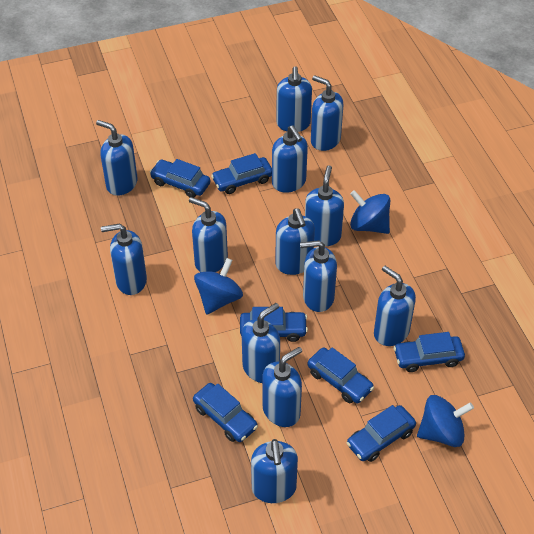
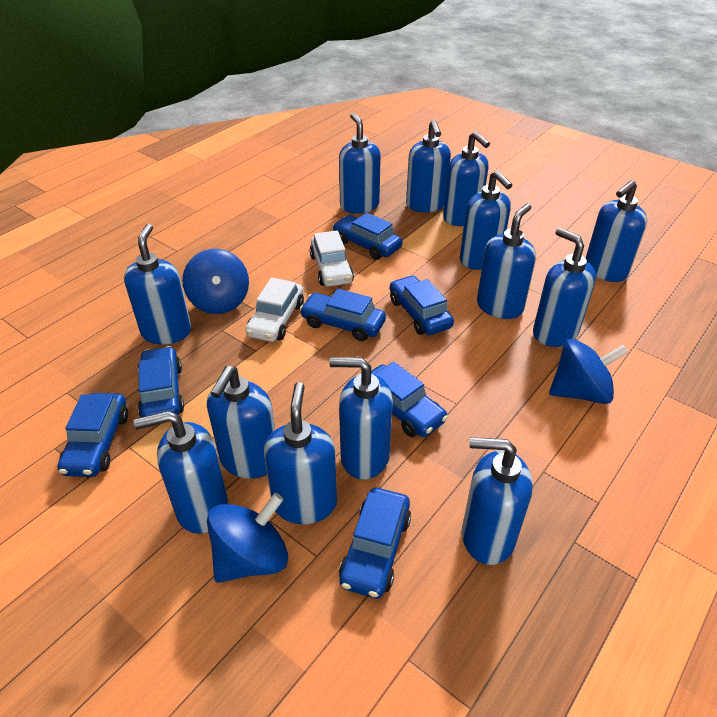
white car: 0 -> 2

